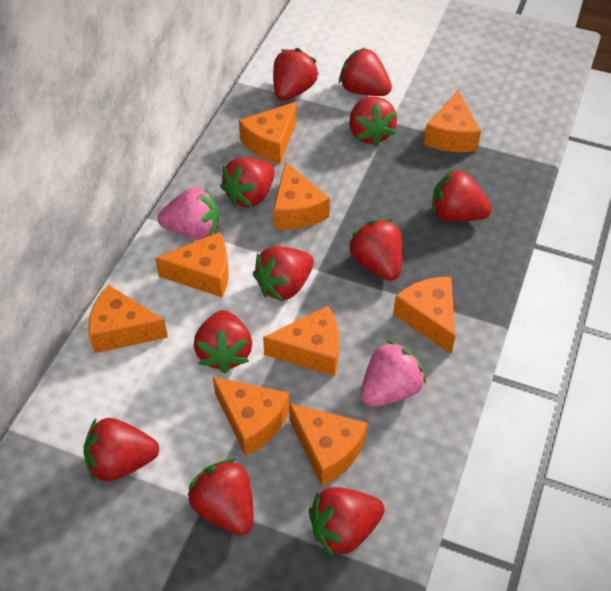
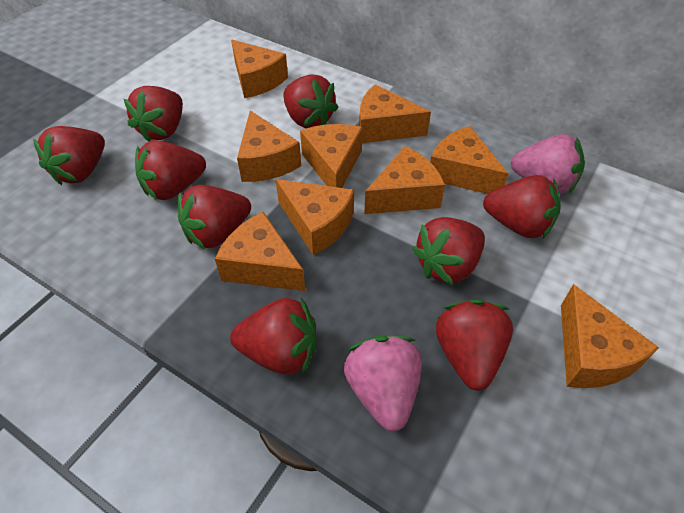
red strawberry: 11 -> 9

